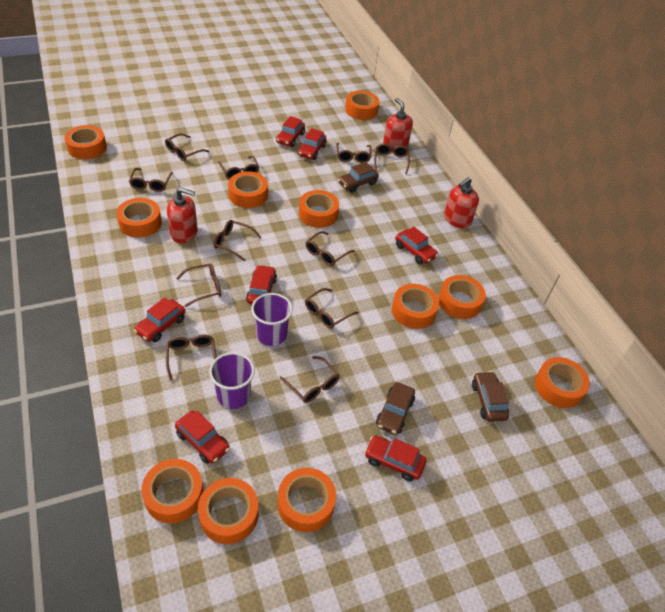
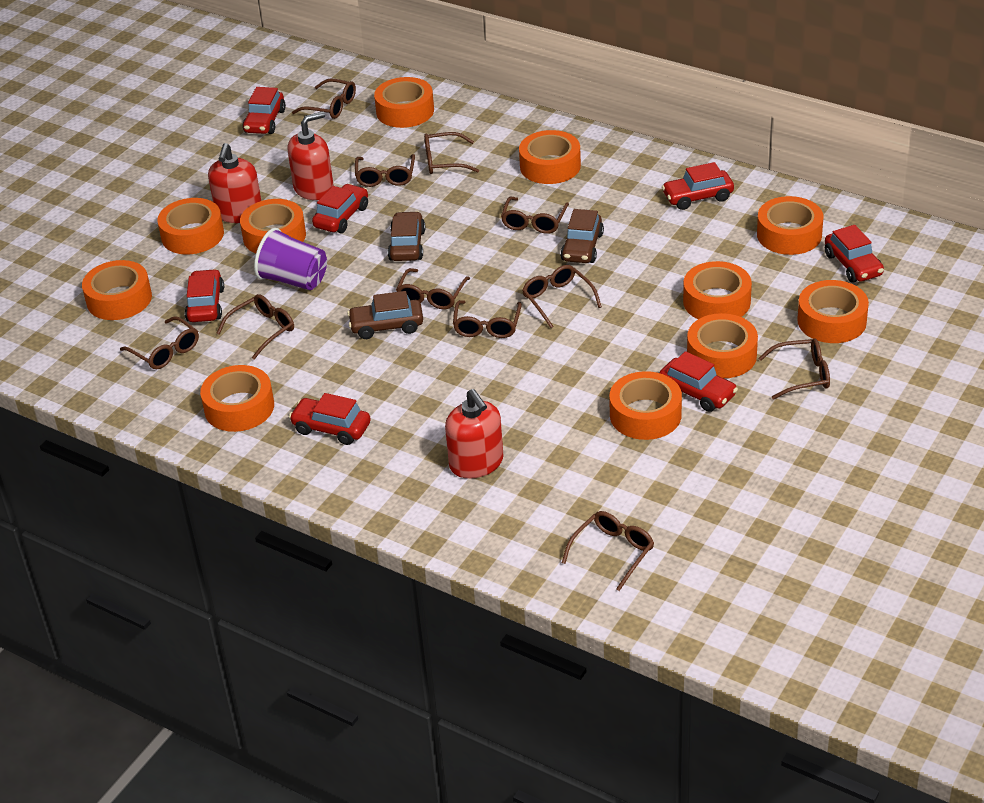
purple cup: 2 -> 1

